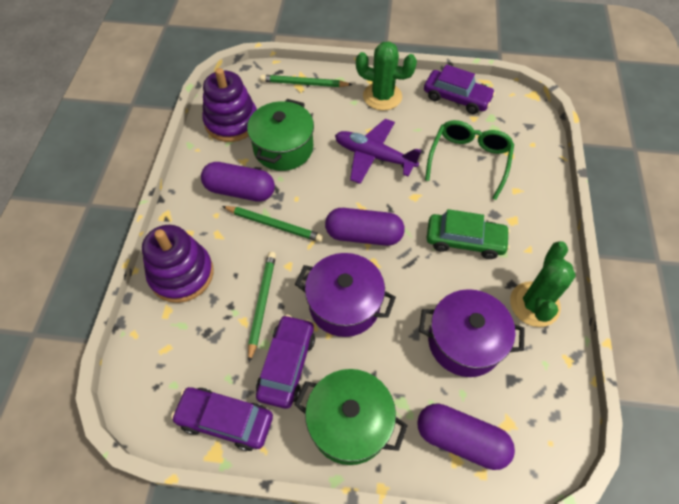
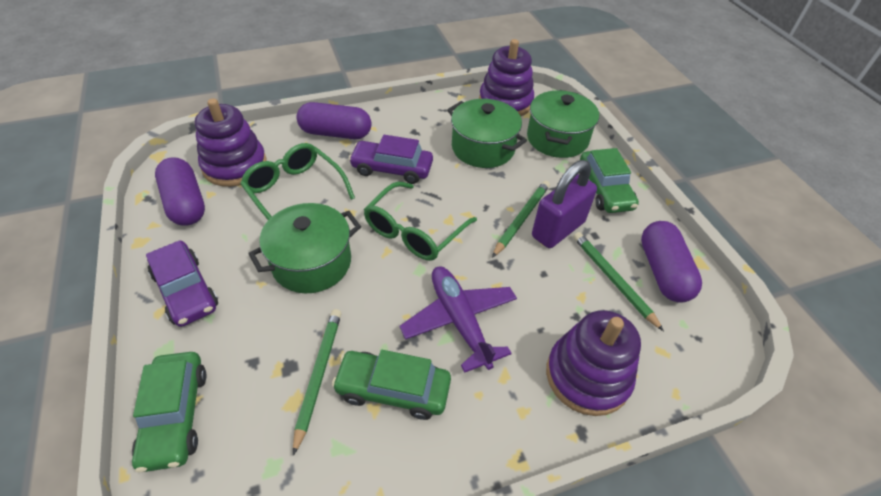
green cactus: 2 -> 0
green car: 1 -> 3
green glasses: 1 -> 2
green pot: 2 -> 3
purple car: 3 -> 2
purple padlock: 0 -> 1
purple pot: 2 -> 0
purple stacking toy: 2 -> 3

